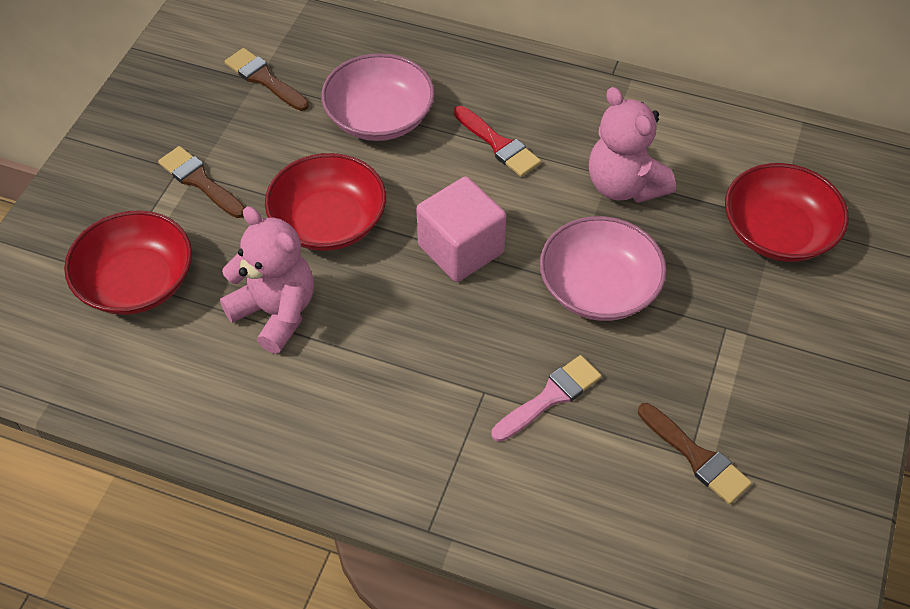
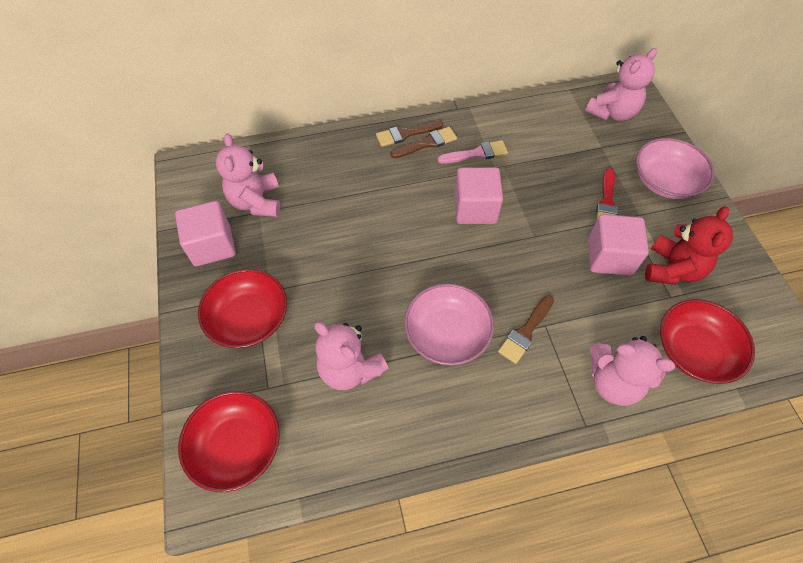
pink cube: 1 -> 3
pink teddy bear: 2 -> 4
red teddy bear: 0 -> 1

